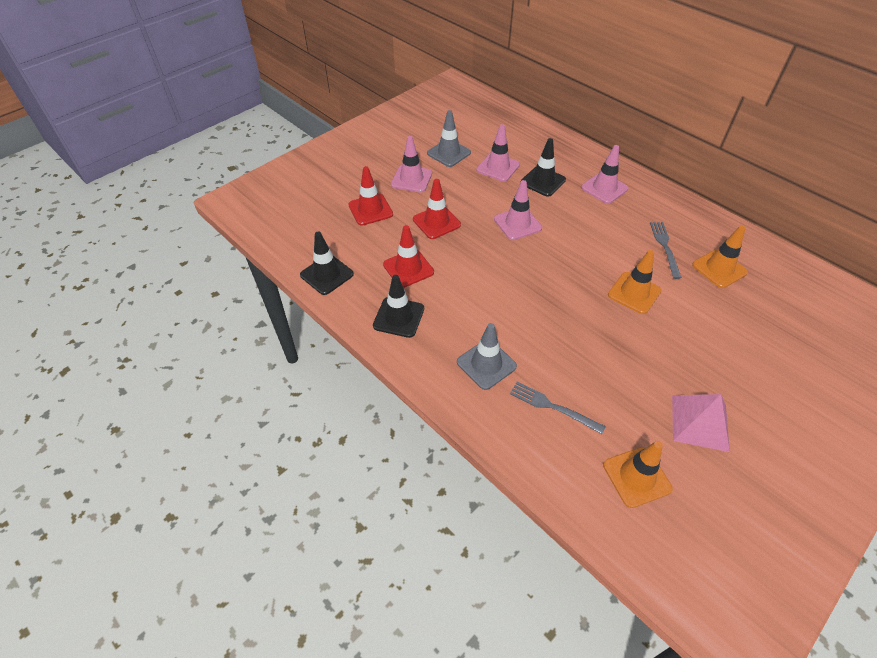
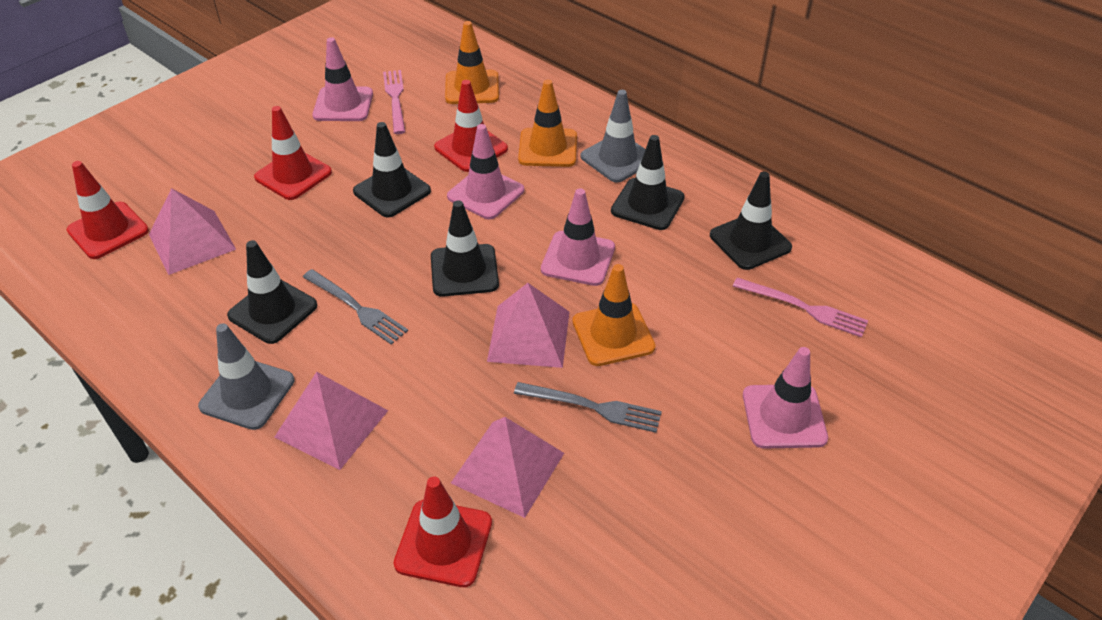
black traffic cone: 3 -> 5
pink fork: 0 -> 2
pink pyramid: 1 -> 4
red traffic cone: 3 -> 4

